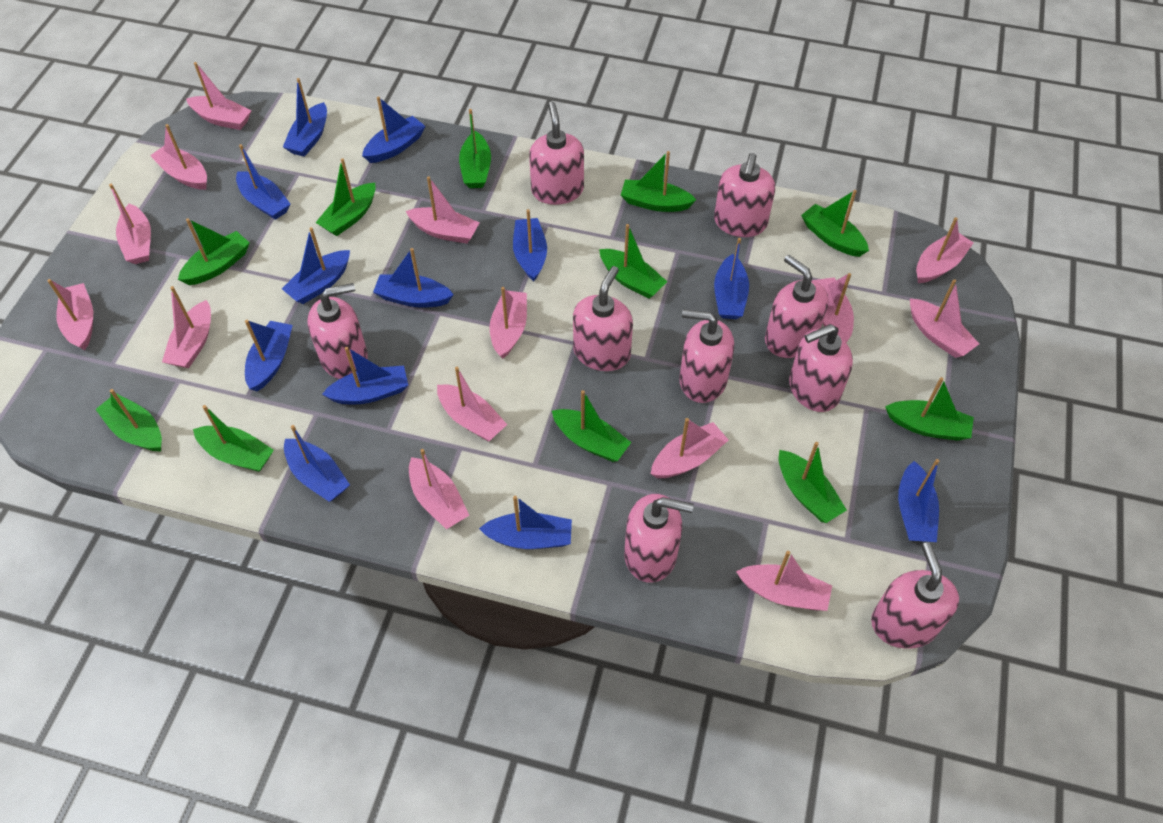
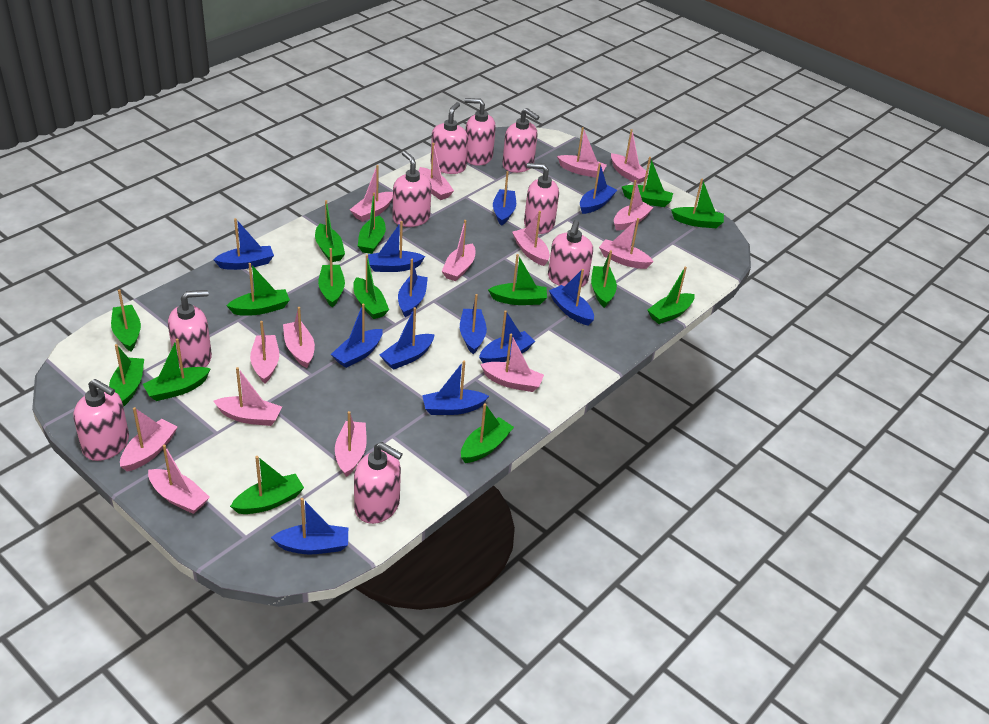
green boat: 11 -> 15
pink boat: 14 -> 15

